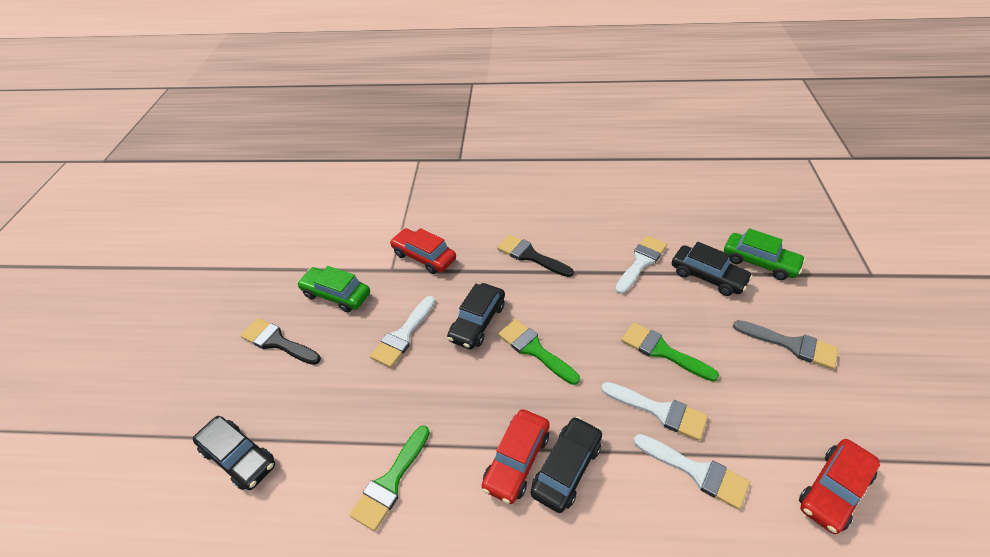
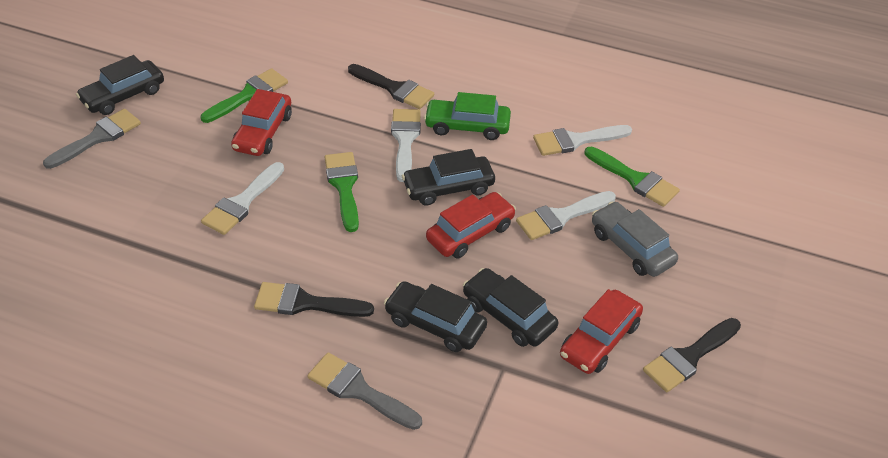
black brush: 2 -> 3
green car: 2 -> 1
grey brush: 1 -> 2
grey car: 0 -> 1

